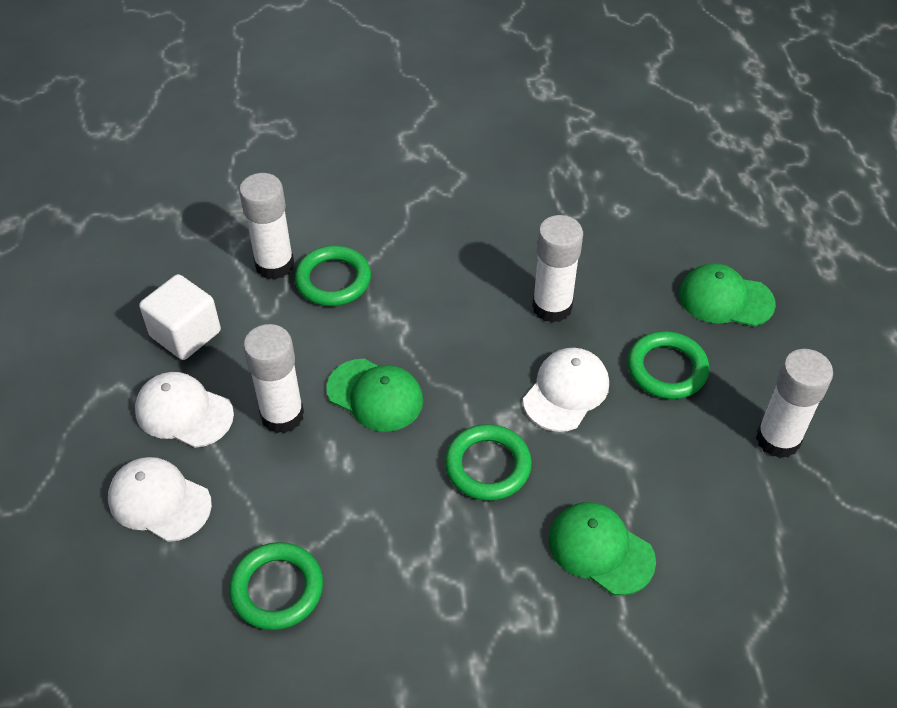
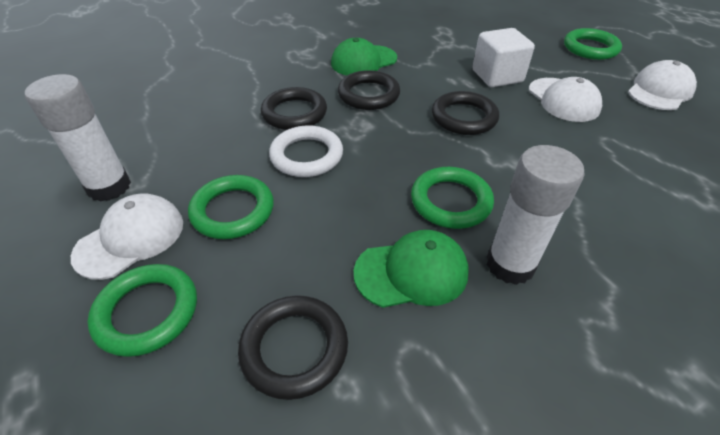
black ring: 0 -> 4
green cap: 3 -> 2
white glue stick: 4 -> 2
white ring: 0 -> 1

